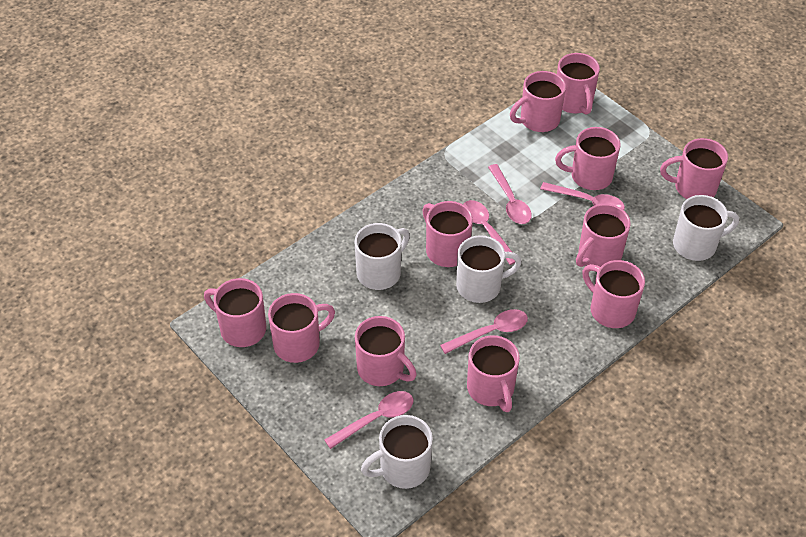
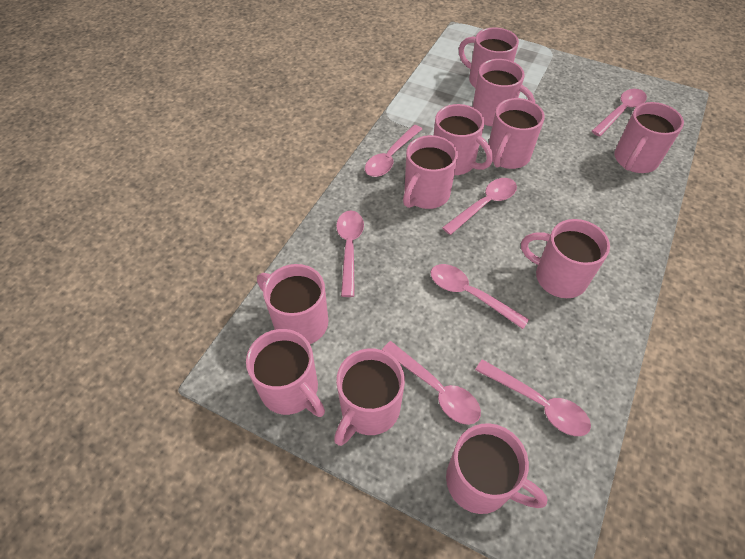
pink spoon: 5 -> 7
white mug: 4 -> 0

